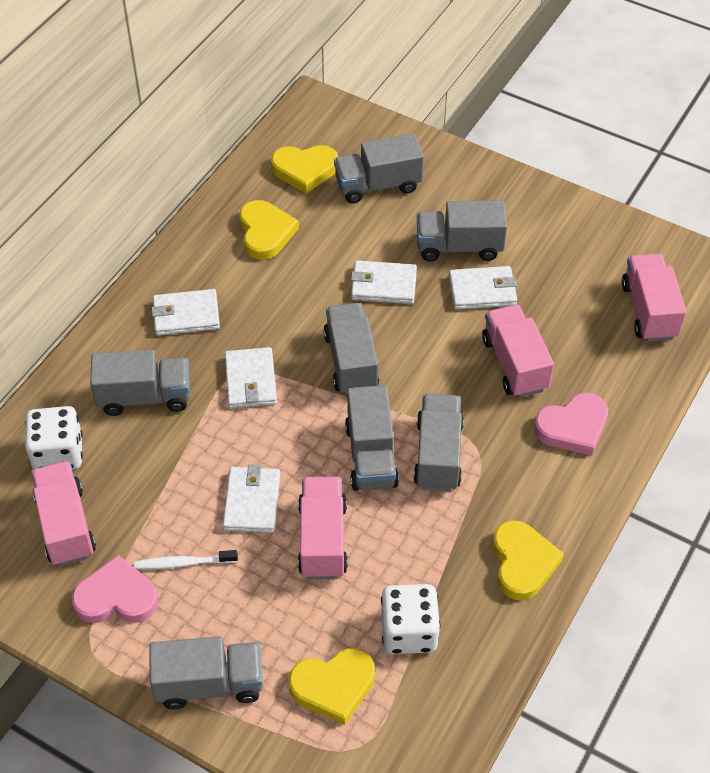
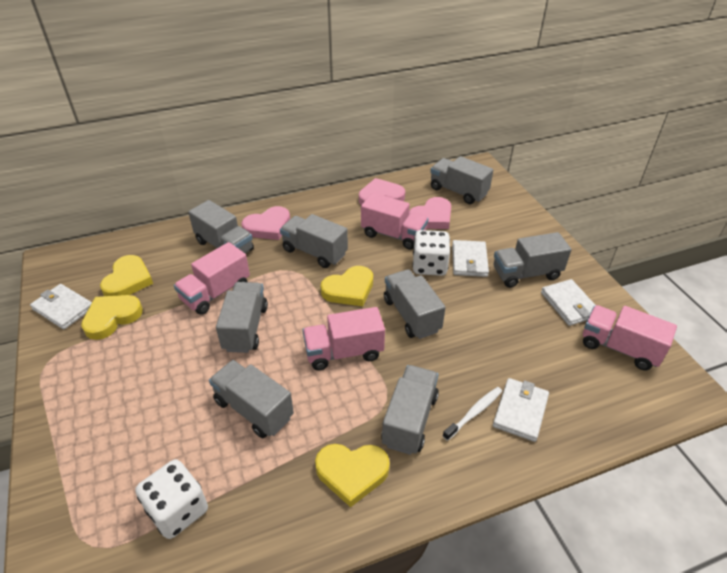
grey truck: 7 -> 8
pink heart: 2 -> 3
white wallet: 5 -> 4

